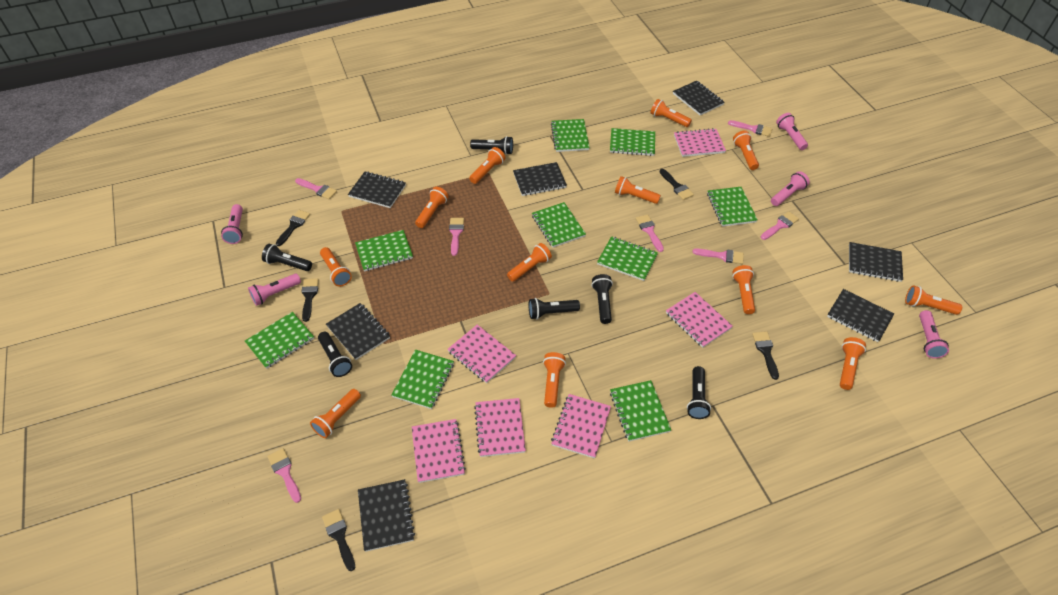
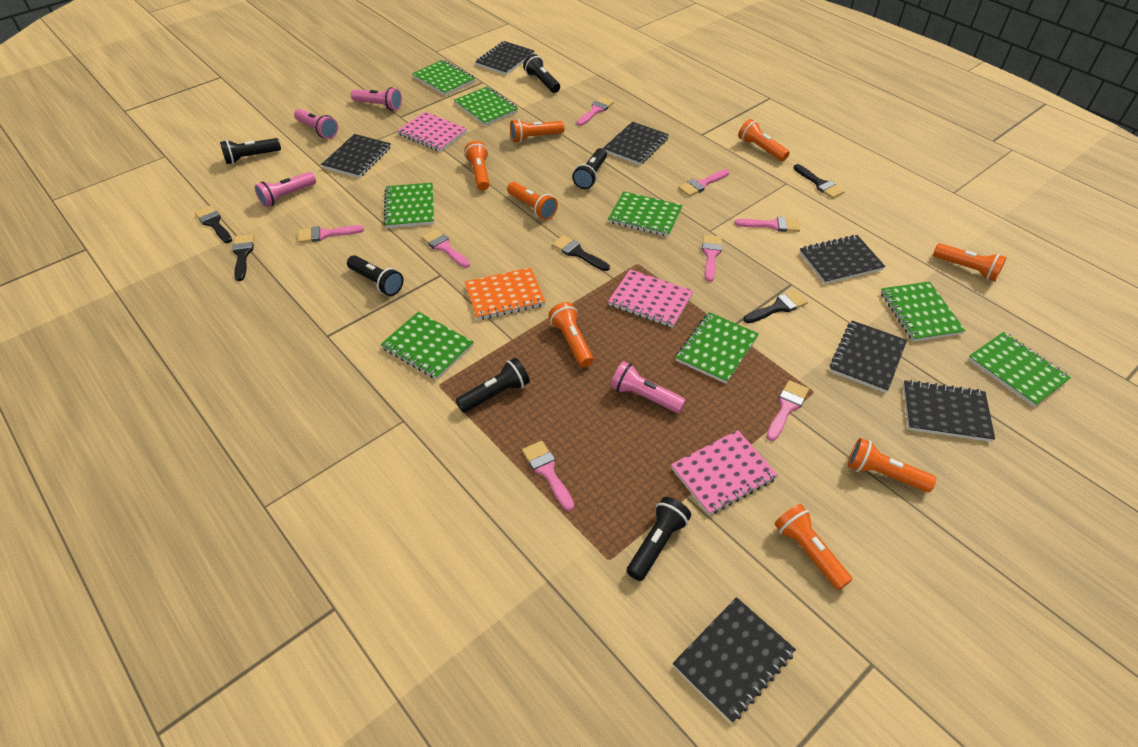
green notebook: 9 -> 8
orange flashlight: 12 -> 8
orange notebook: 0 -> 1
pink brush: 7 -> 8
pink flashlight: 5 -> 4
pink notebook: 6 -> 3

